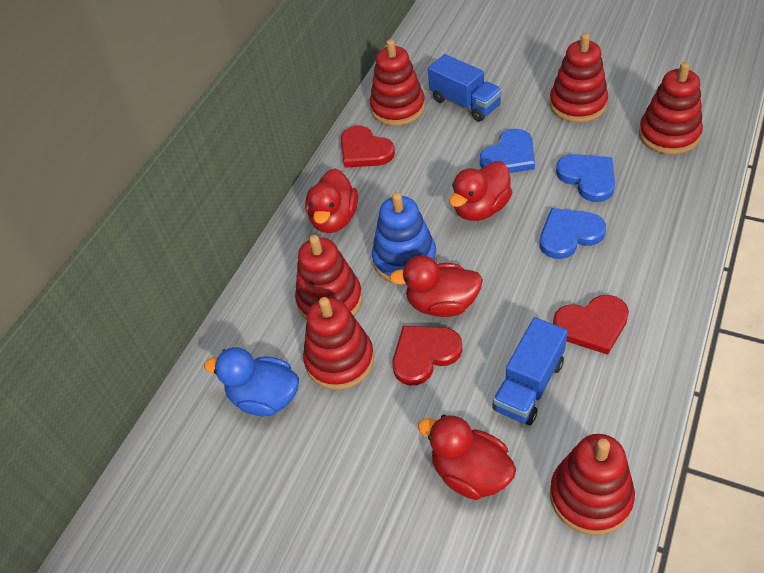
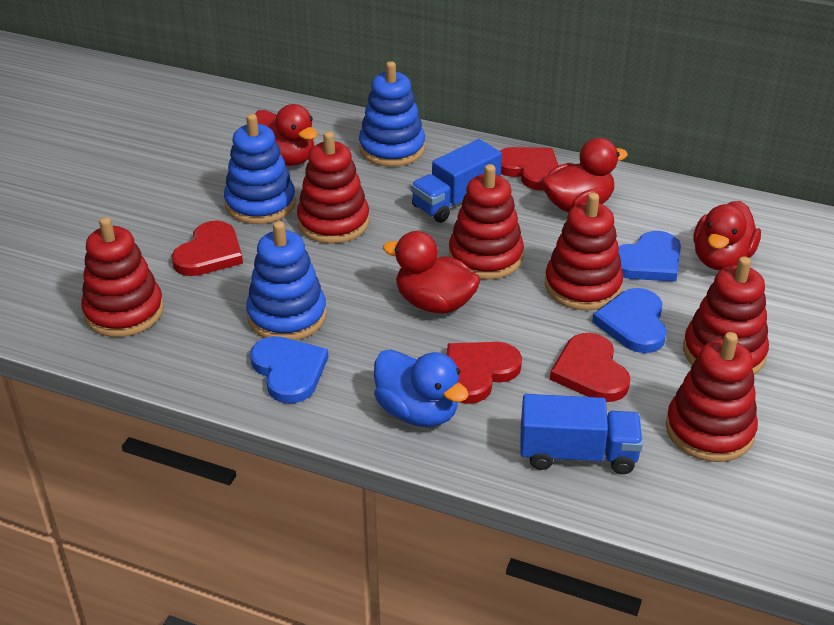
blue stacking toy: 1 -> 3
red heart: 3 -> 4

